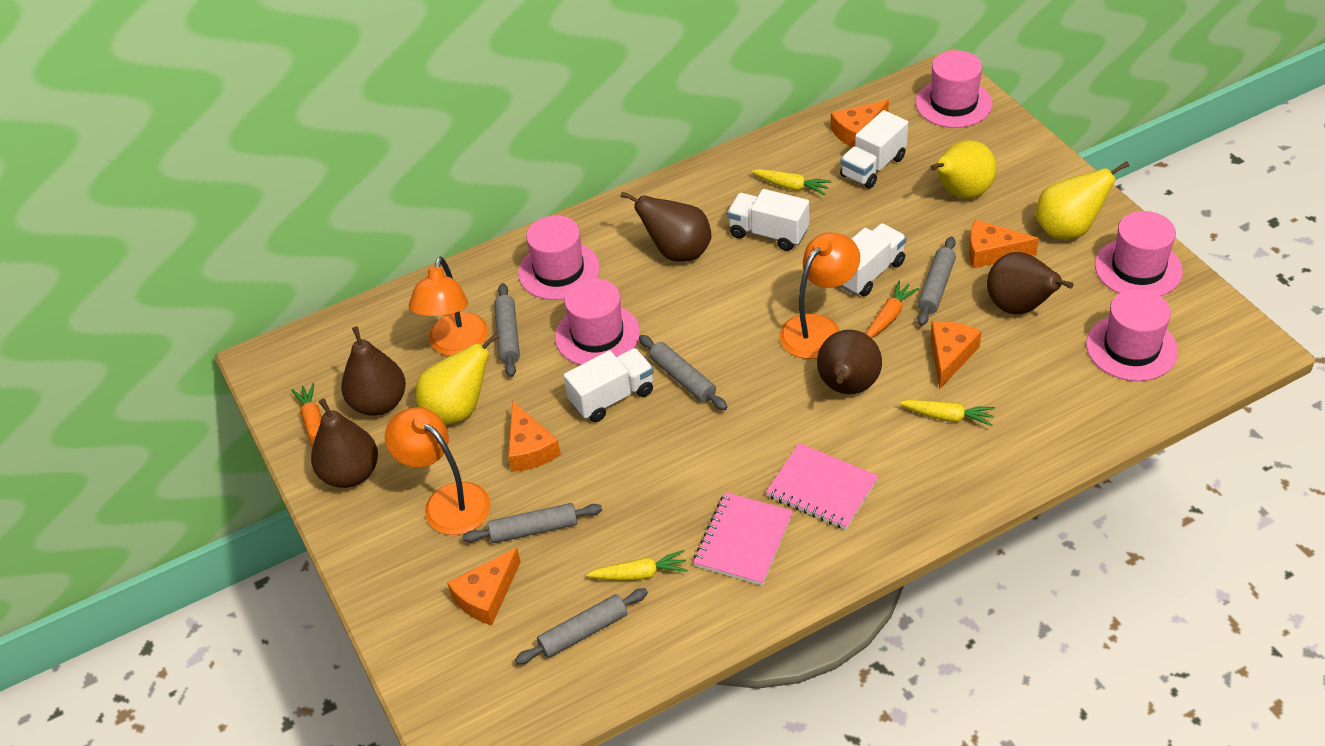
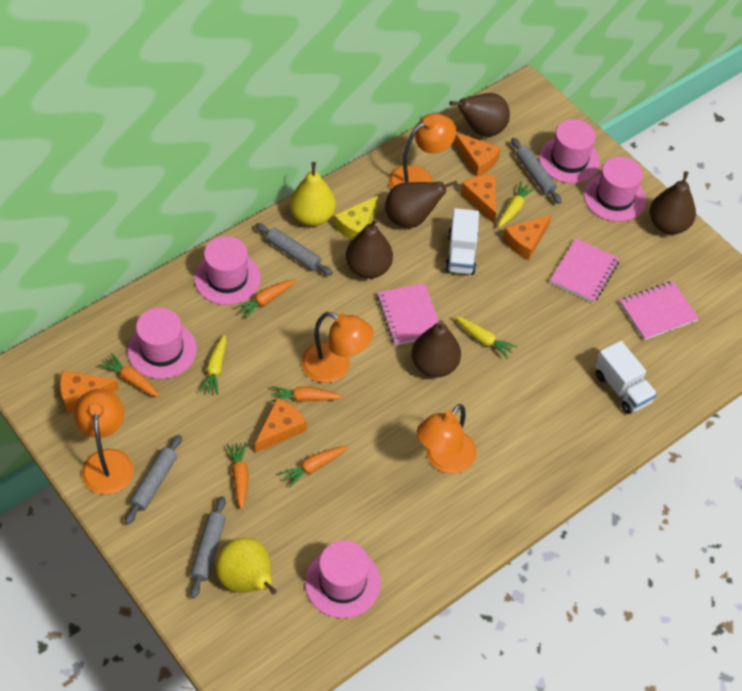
grey rolling pin: 5 -> 4
orange carrot: 2 -> 5
orange lamp: 3 -> 4
pink notebook: 2 -> 3
white truck: 4 -> 2
yellow cheese: 0 -> 1
yellow pear: 3 -> 2

